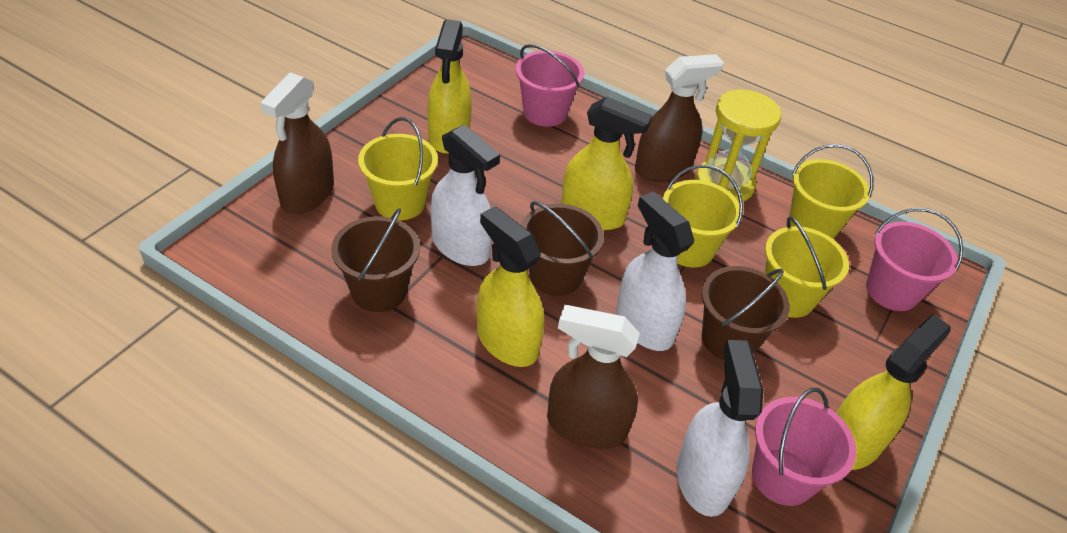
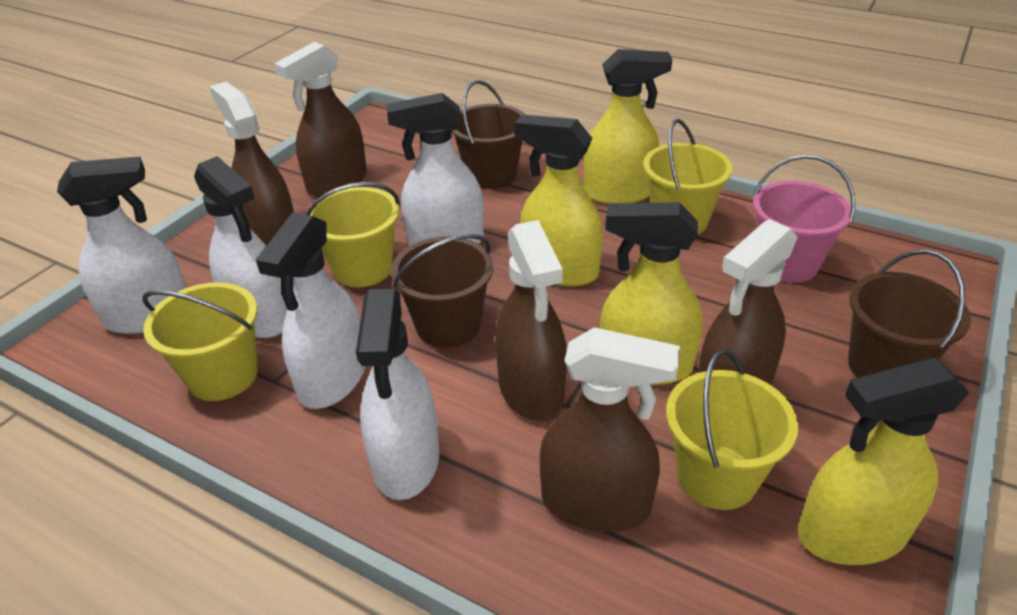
brown spray bottle: 3 -> 5
pink bucket: 3 -> 1
white spray bottle: 3 -> 5
yellow hourglass: 1 -> 0

